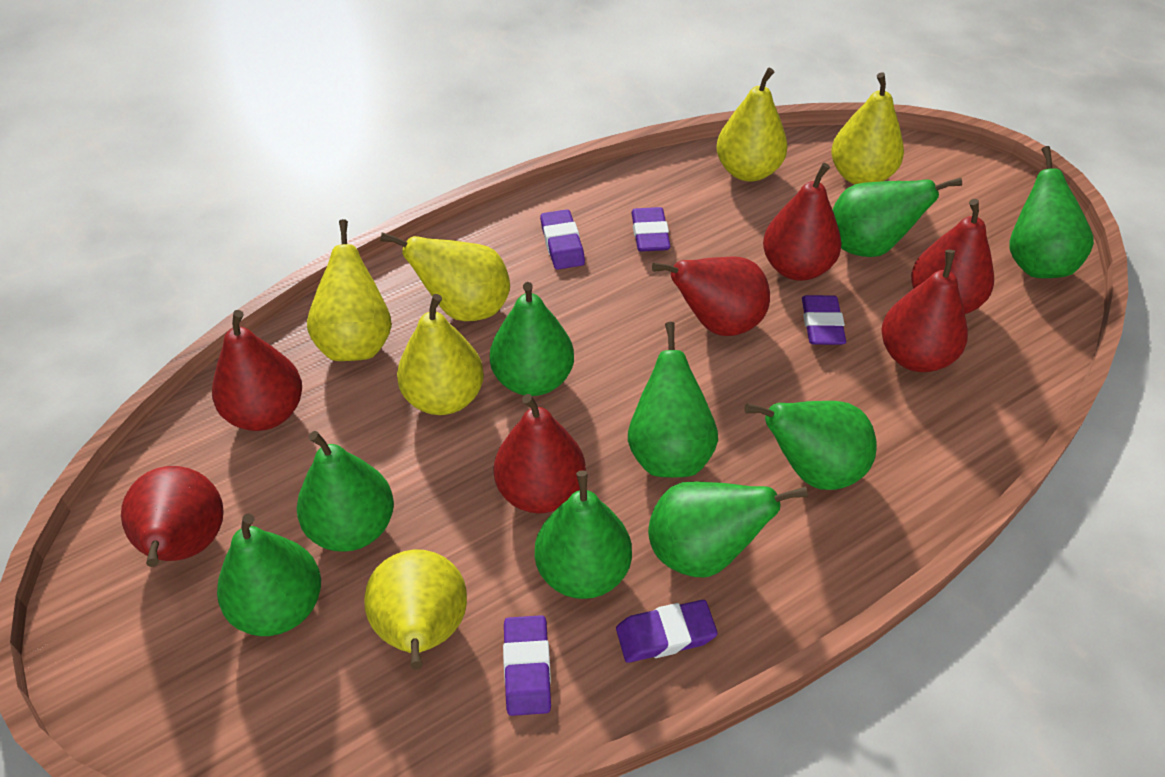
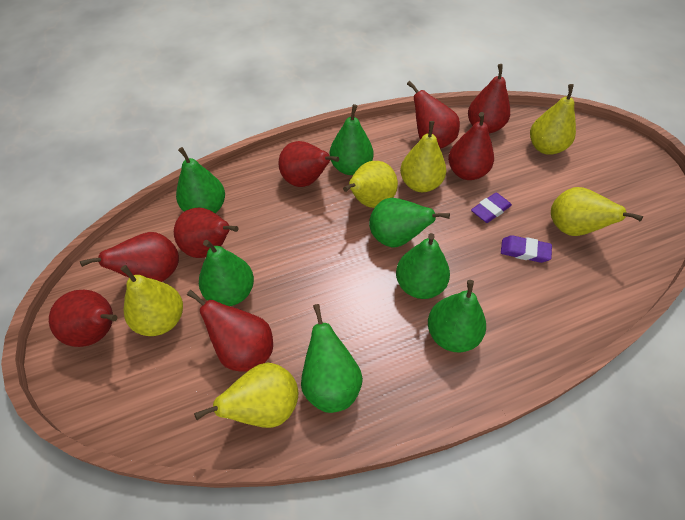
green pear: 9 -> 7
purple eraser: 5 -> 2
red pear: 7 -> 8

